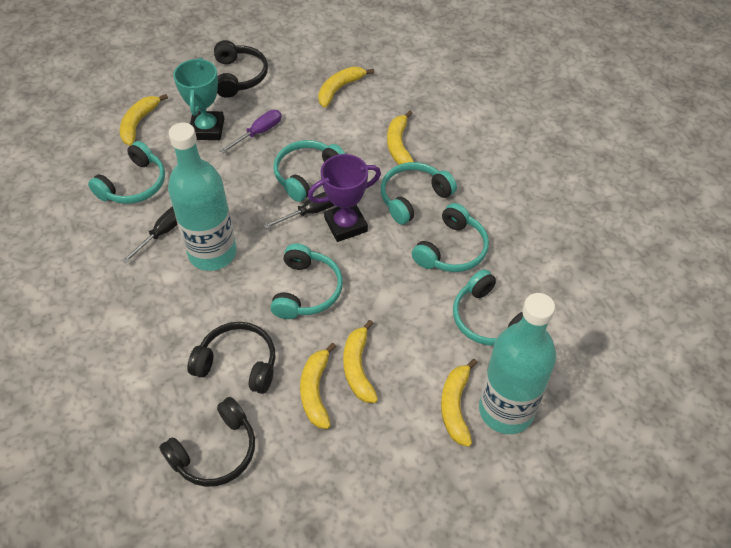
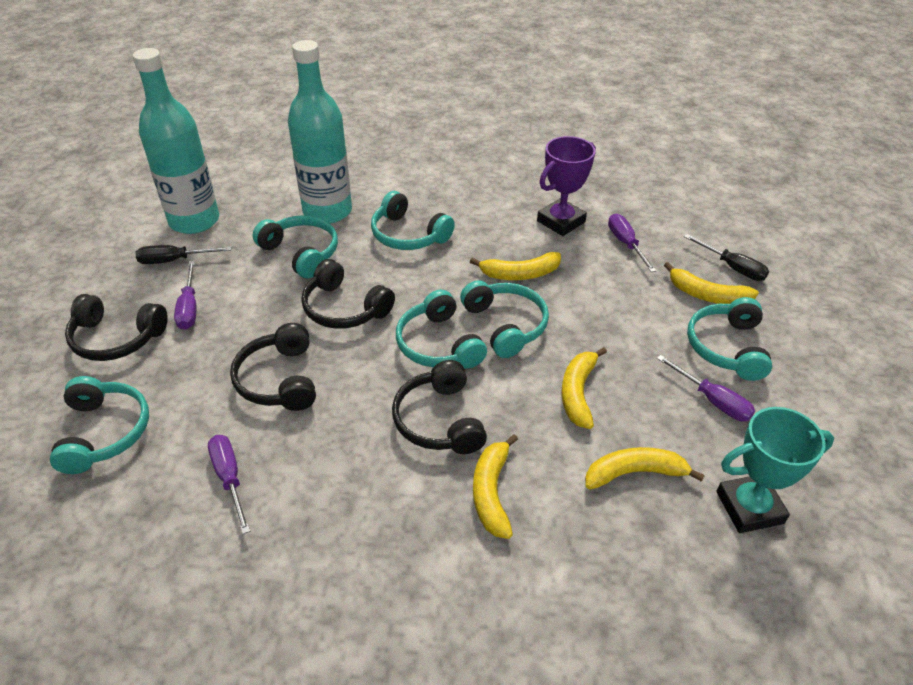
black headphones: 3 -> 4
purple screwdriver: 1 -> 4
yellow banana: 6 -> 5

